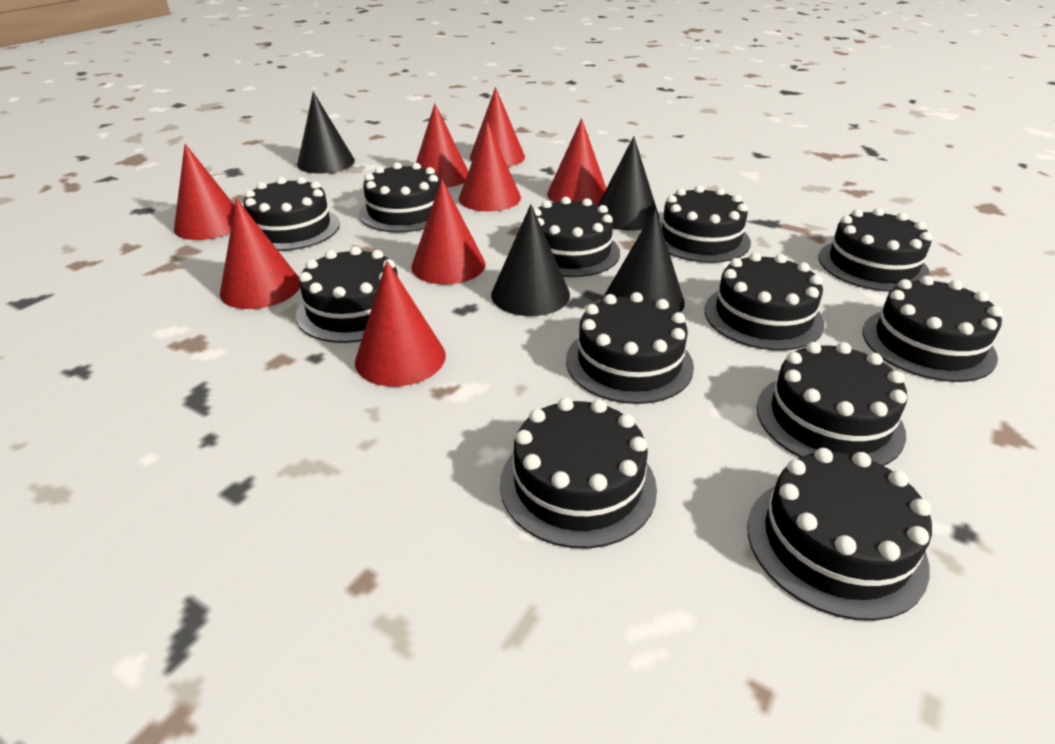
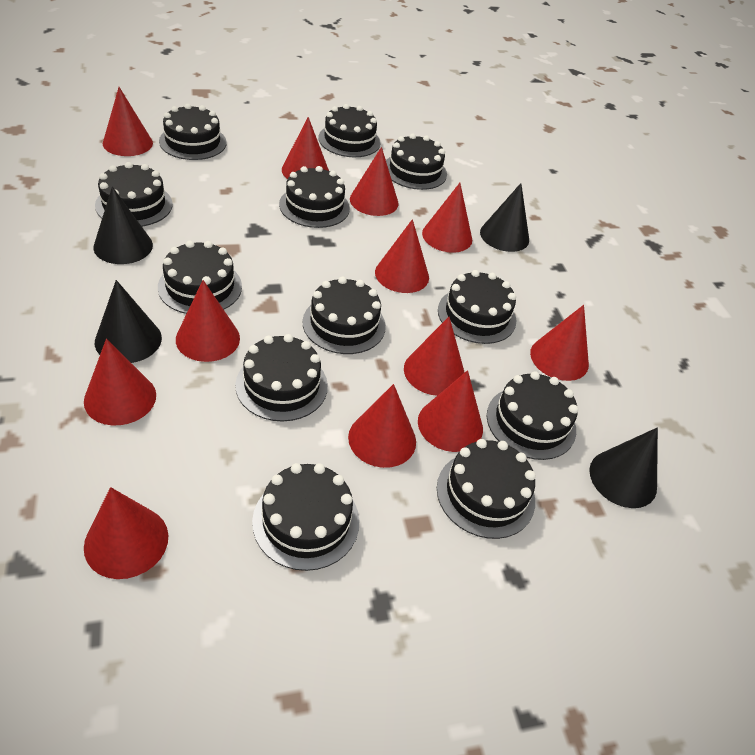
red cone: 8 -> 12

